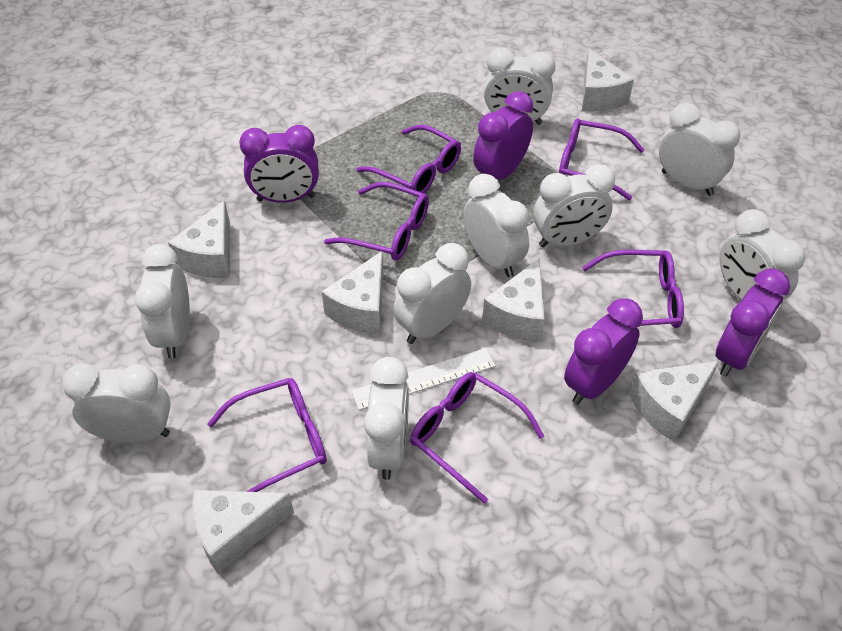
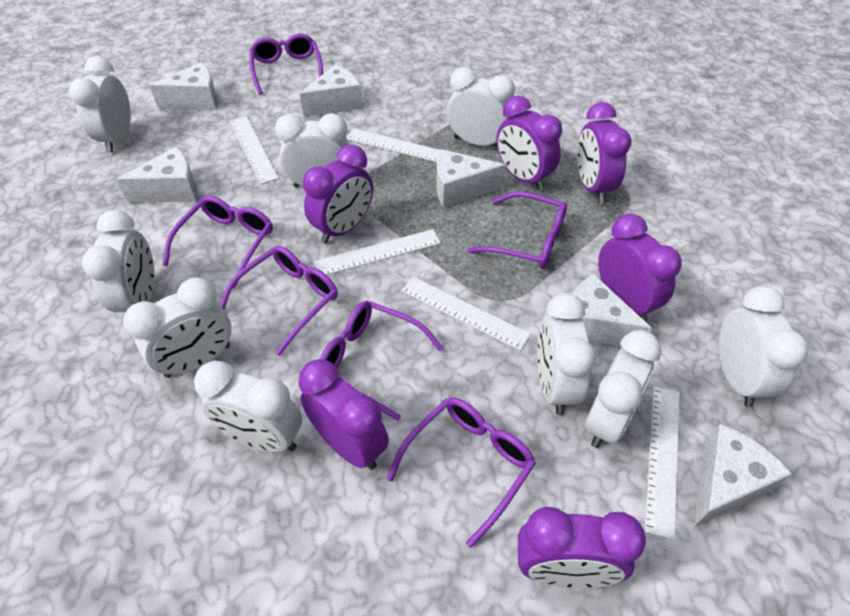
purple clock: 4 -> 6
white ruler: 1 -> 5

